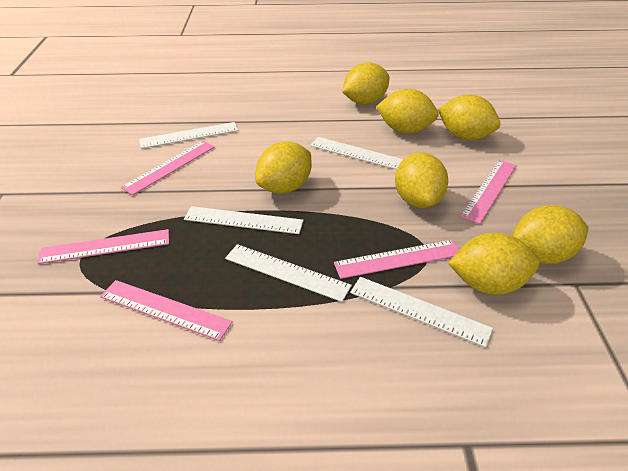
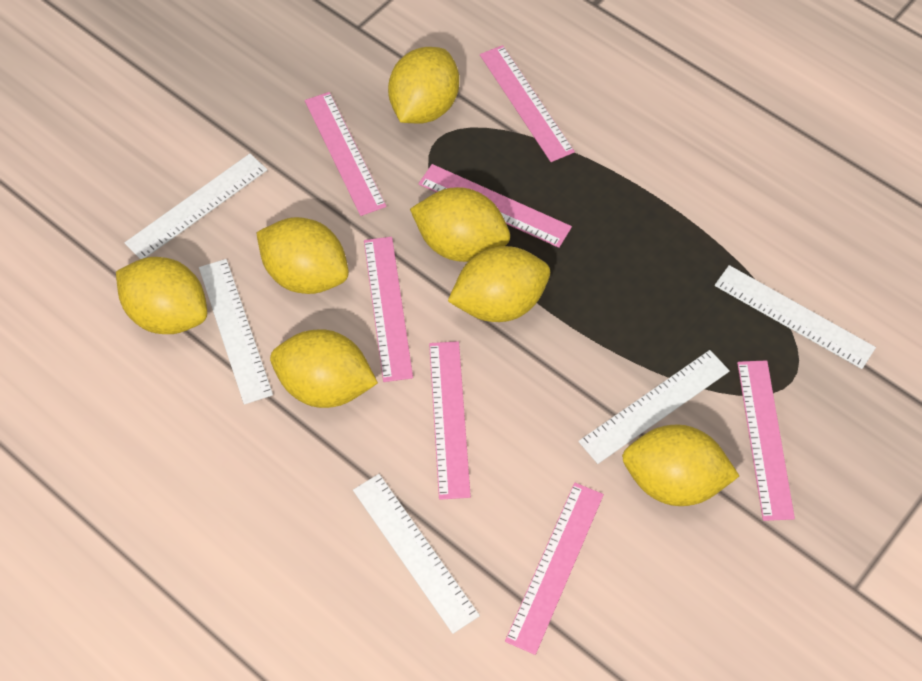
pink ruler: 5 -> 7

